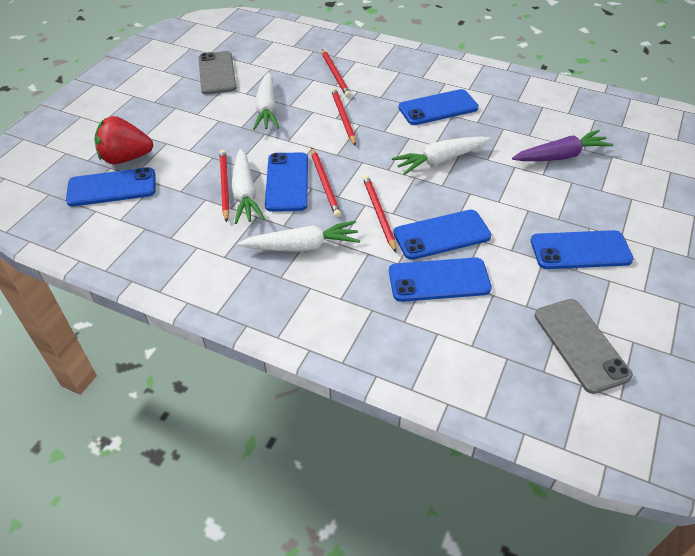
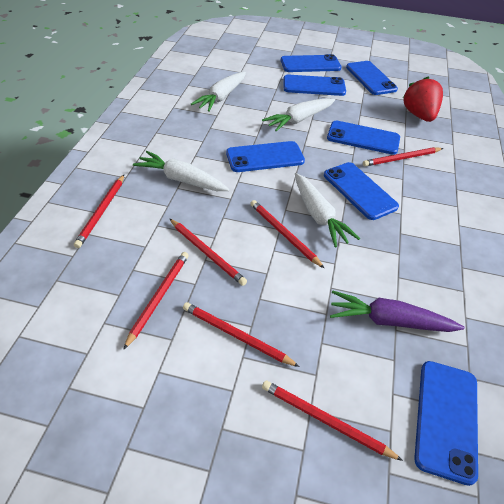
blue phone: 6 -> 7
grey phone: 2 -> 0
red pencil: 5 -> 7

